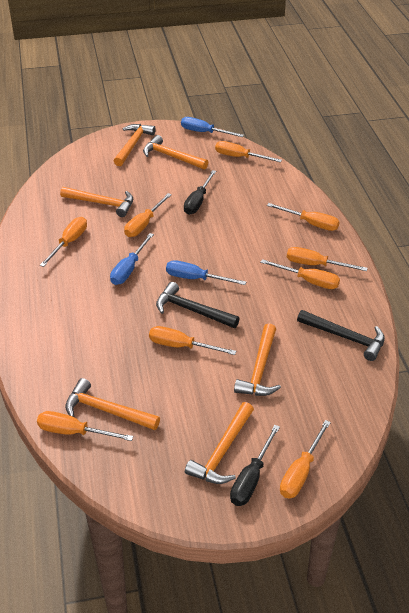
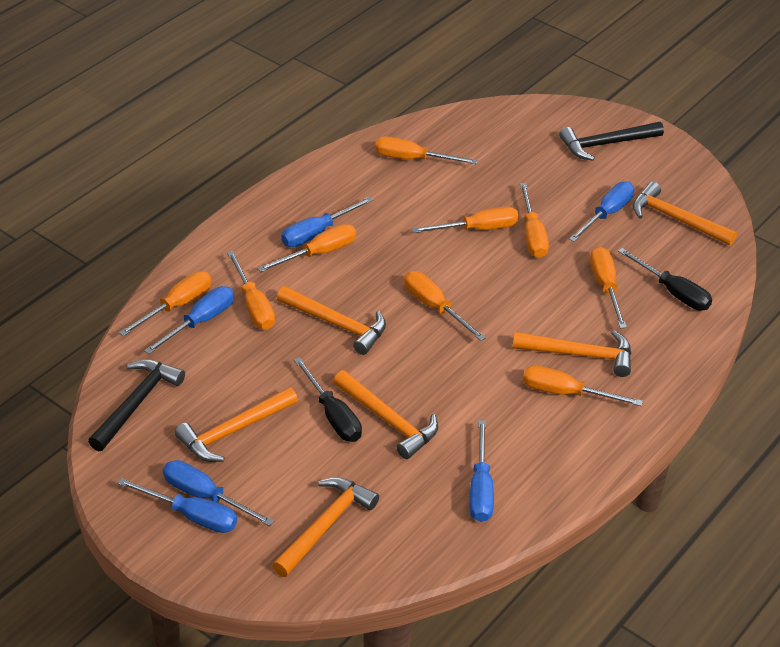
blue screwdriver: 3 -> 6

